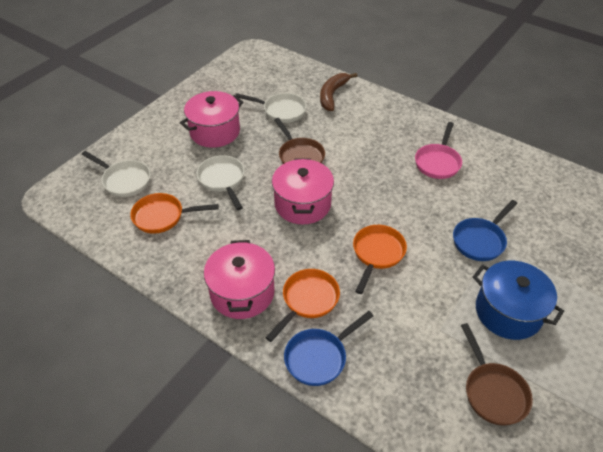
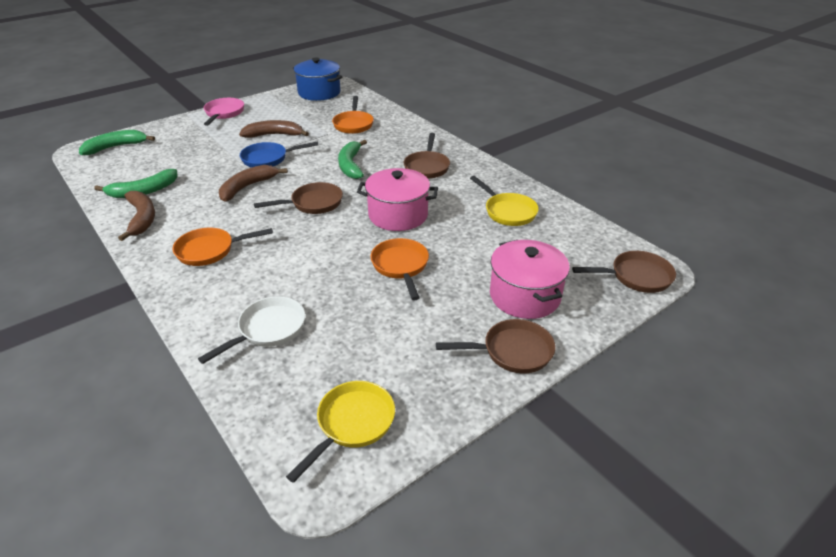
blue pan: 2 -> 1
brown banana: 1 -> 3
brown pan: 2 -> 4
green banana: 0 -> 3
pink pot: 3 -> 2
white pan: 3 -> 1
yellow pan: 0 -> 2

